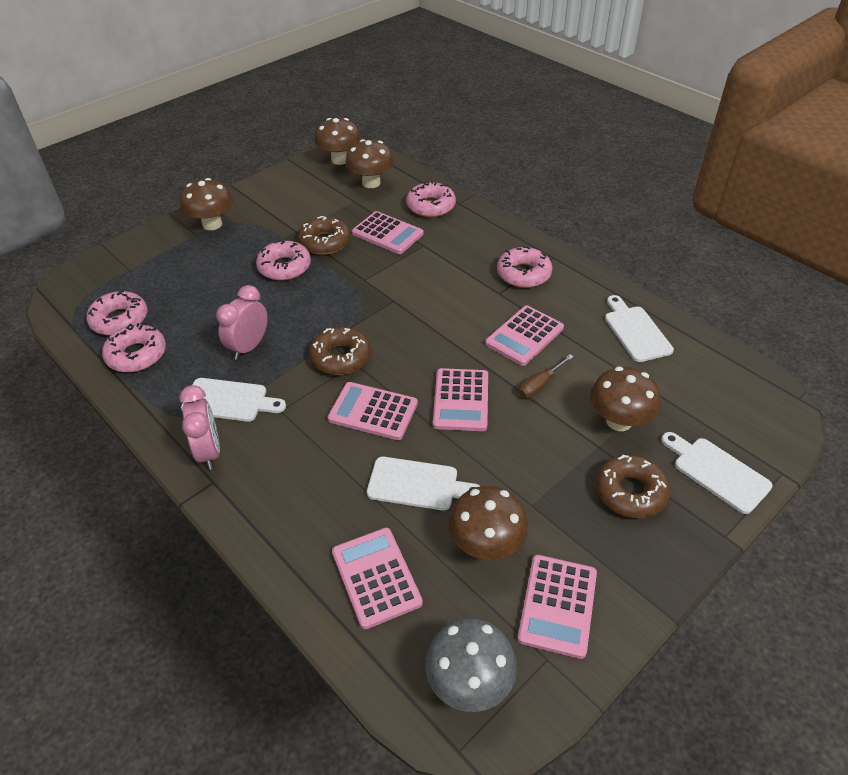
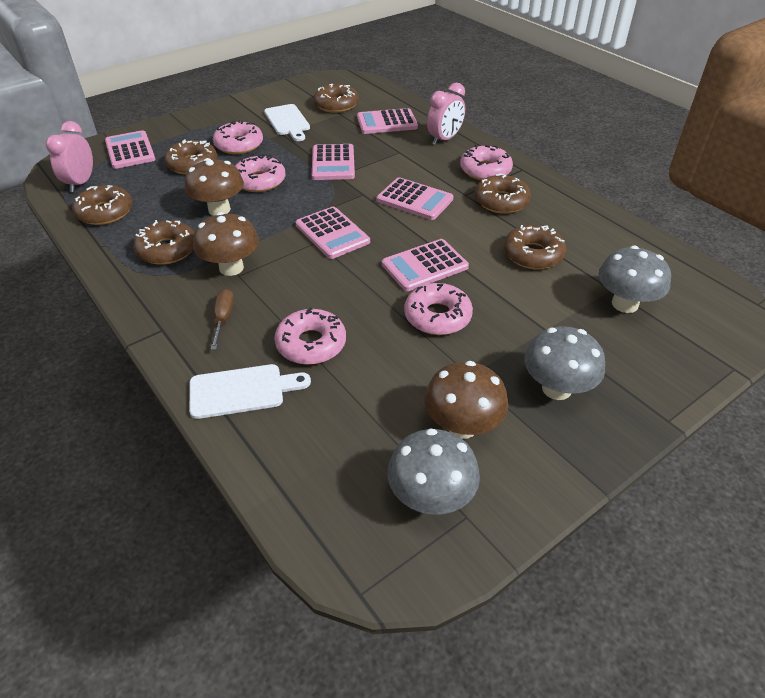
brown donut: 3 -> 6
brown mushroom: 5 -> 3
grey mushroom: 1 -> 3
white cutting board: 4 -> 2

